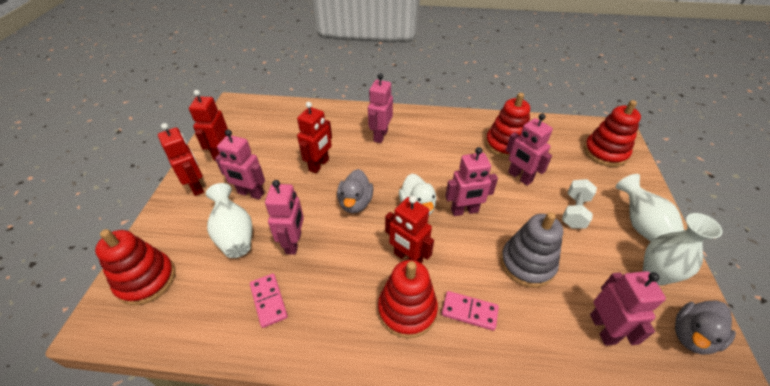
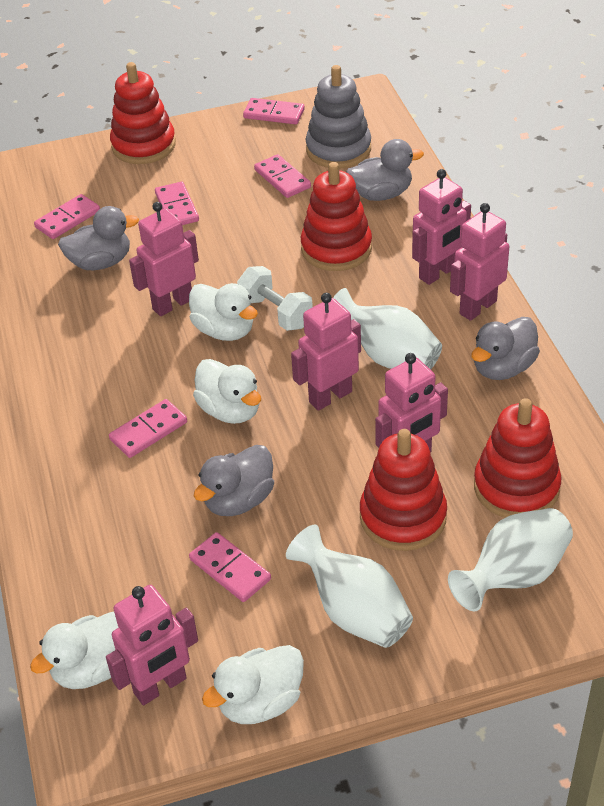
grey duck: 2 -> 4
pink domino: 2 -> 6
red robot: 4 -> 0
white duck: 1 -> 4

